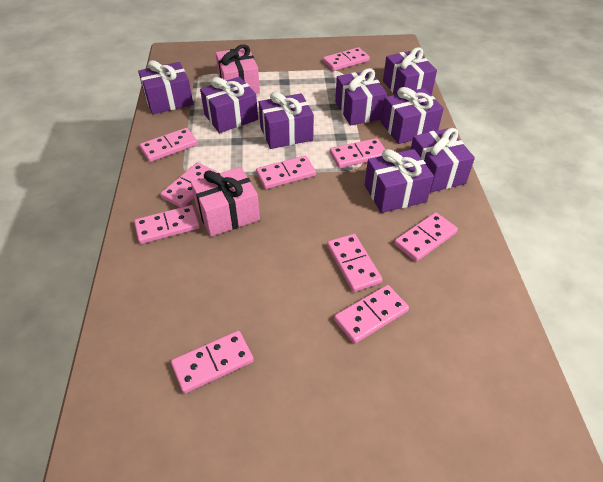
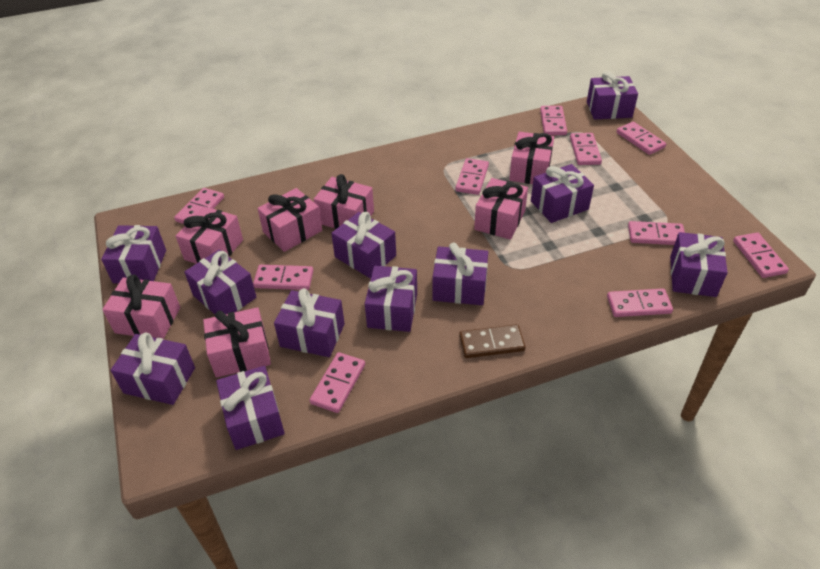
brown domino: 0 -> 1
pink gift: 2 -> 7
purple gift: 8 -> 11

